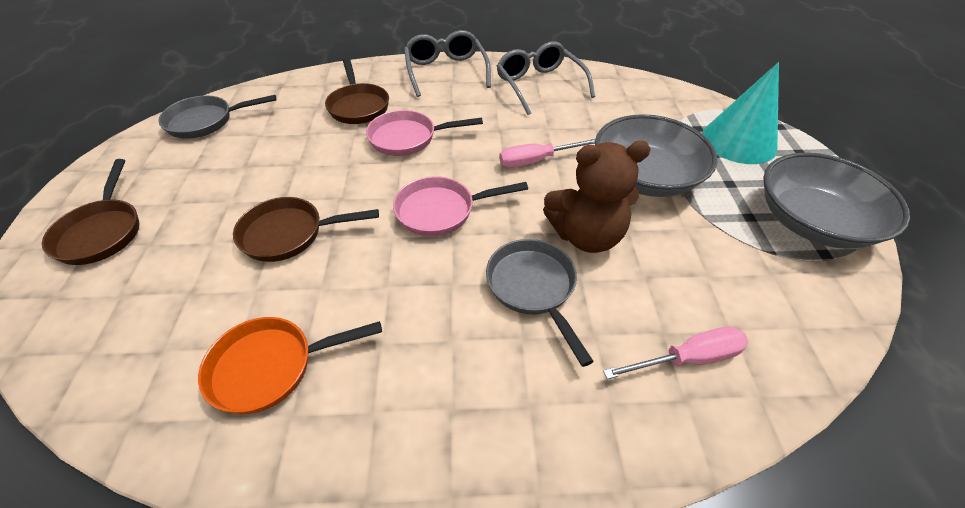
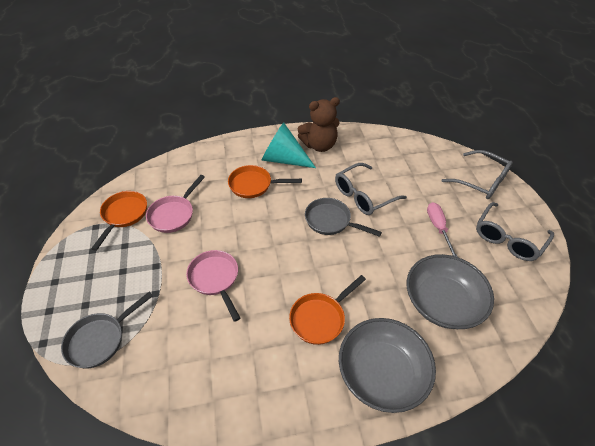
brown pan: 3 -> 0
grey glasses: 2 -> 3
orange pan: 1 -> 3
pink screwdriver: 2 -> 1

